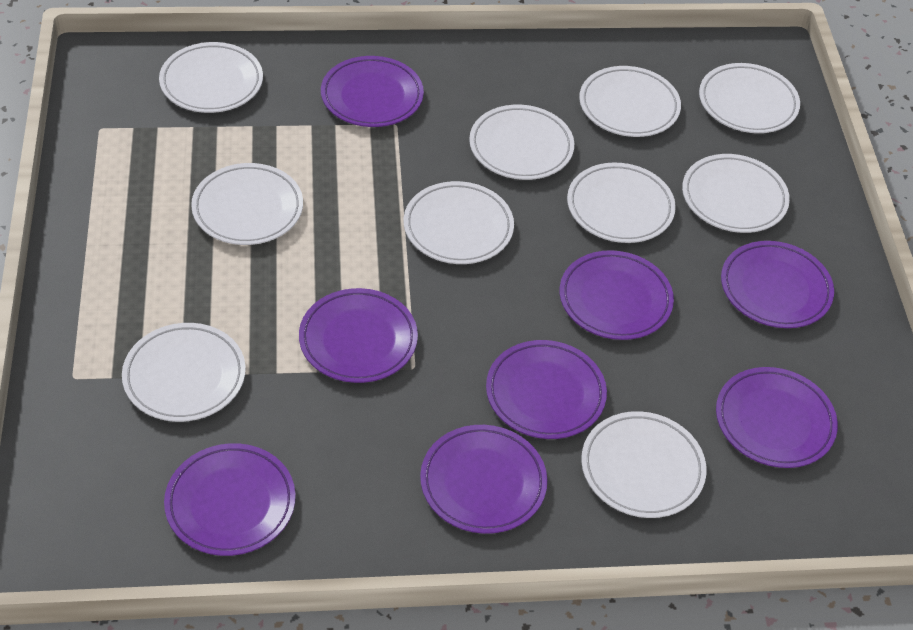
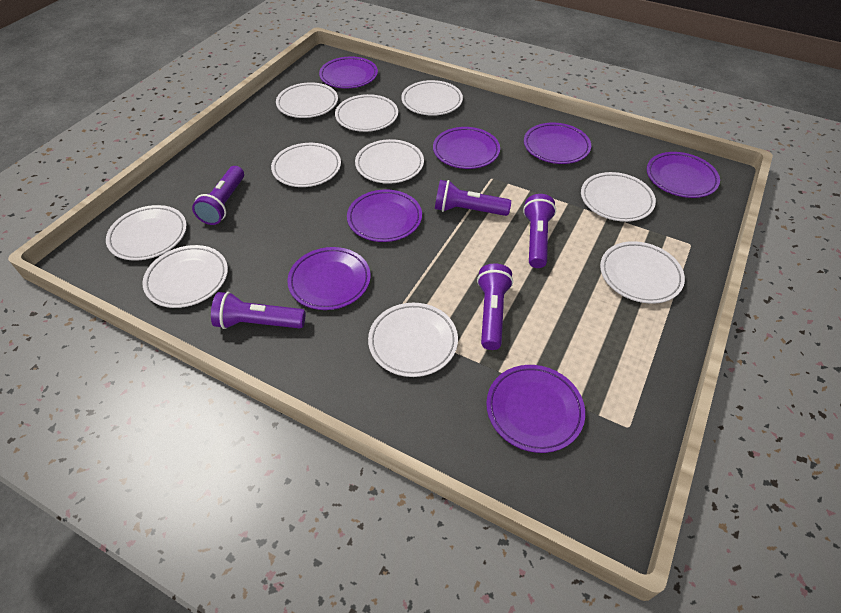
purple flashlight: 0 -> 5
purple plate: 8 -> 7

